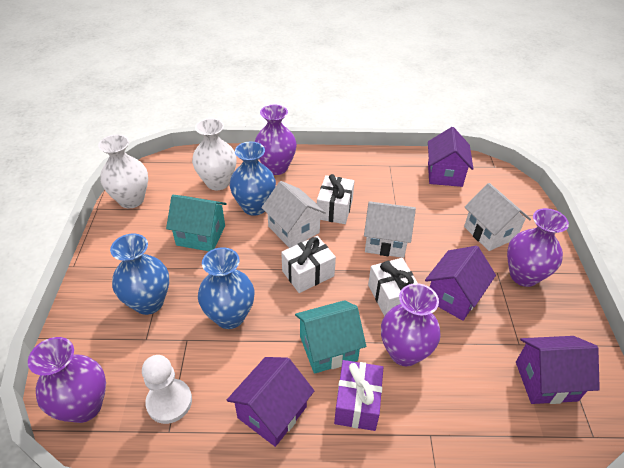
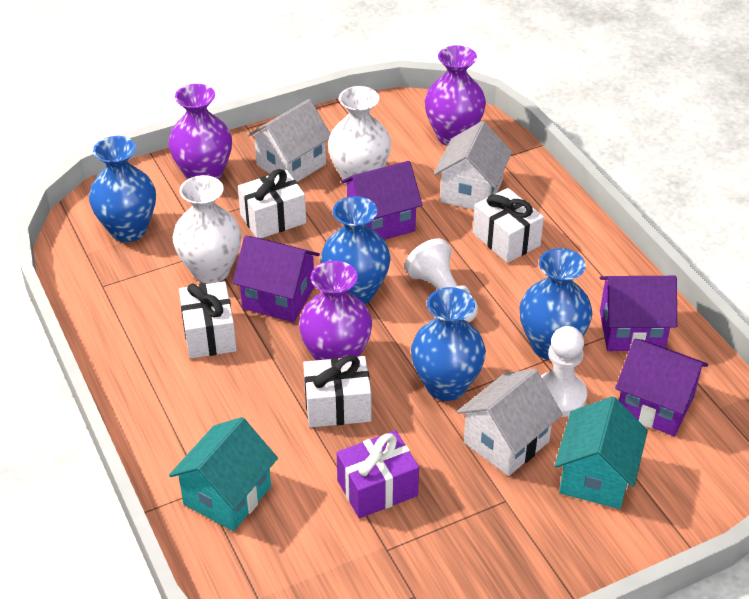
blue vase: 3 -> 4
purple vase: 4 -> 3
white gift: 3 -> 4
white pawn: 1 -> 2

